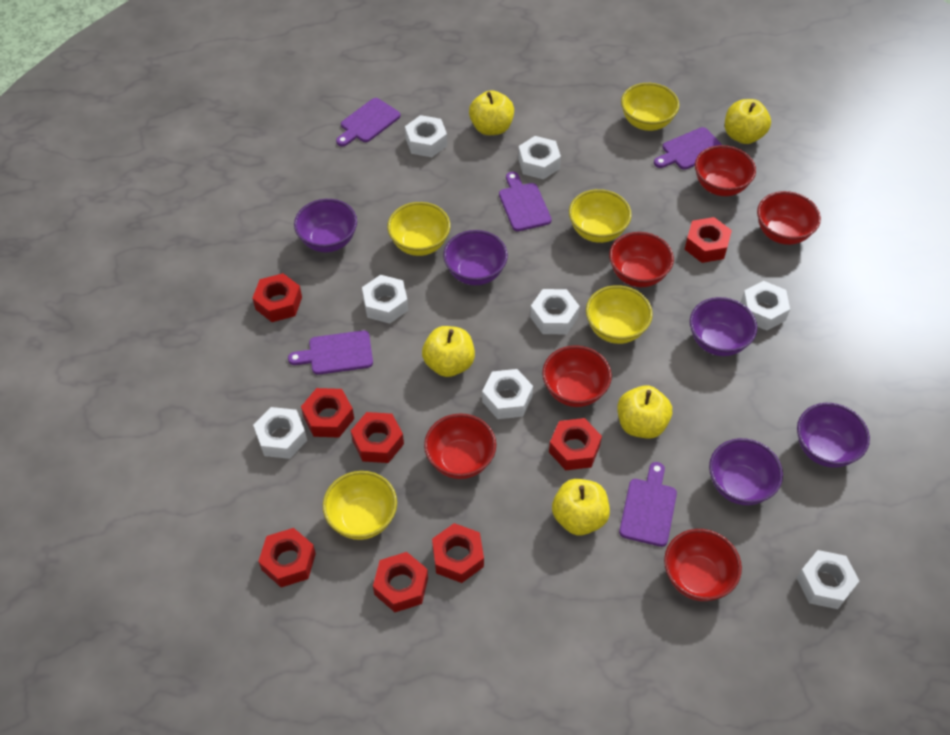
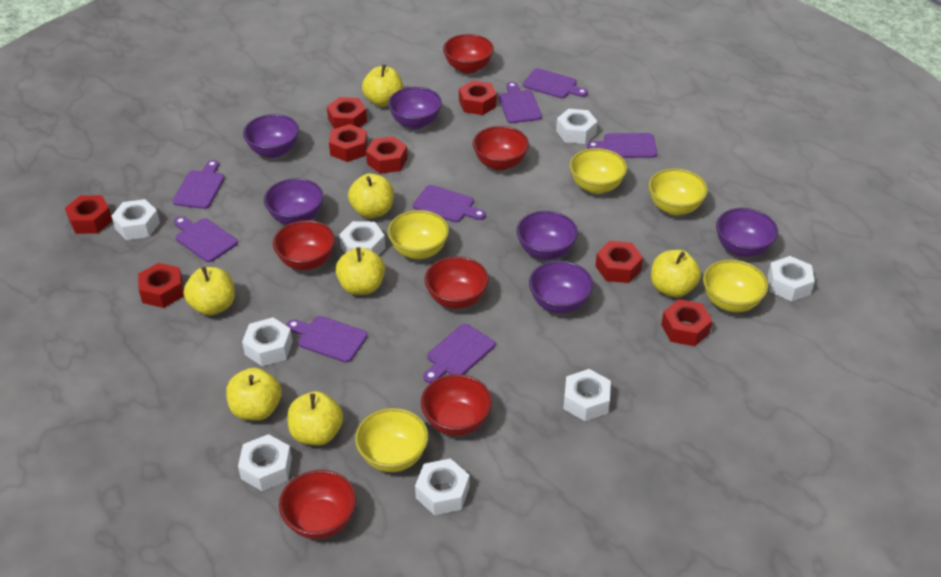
purple bowl: 5 -> 6
purple cutting board: 5 -> 8
yellow apple: 5 -> 7

